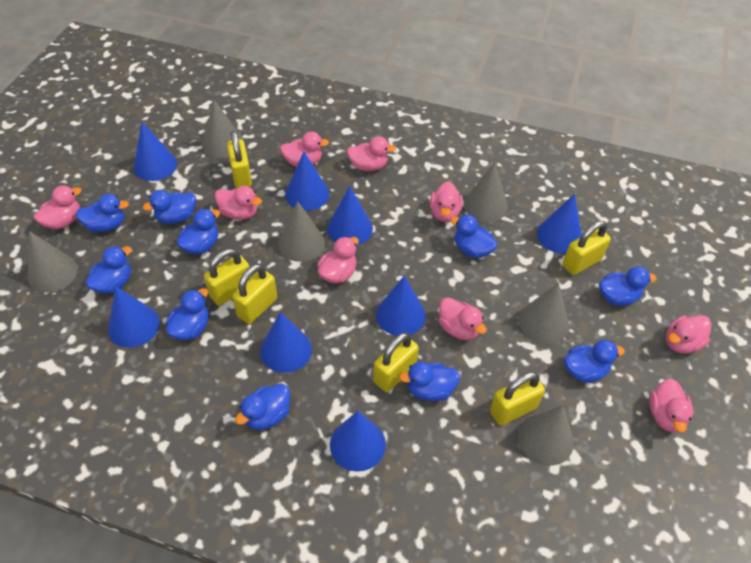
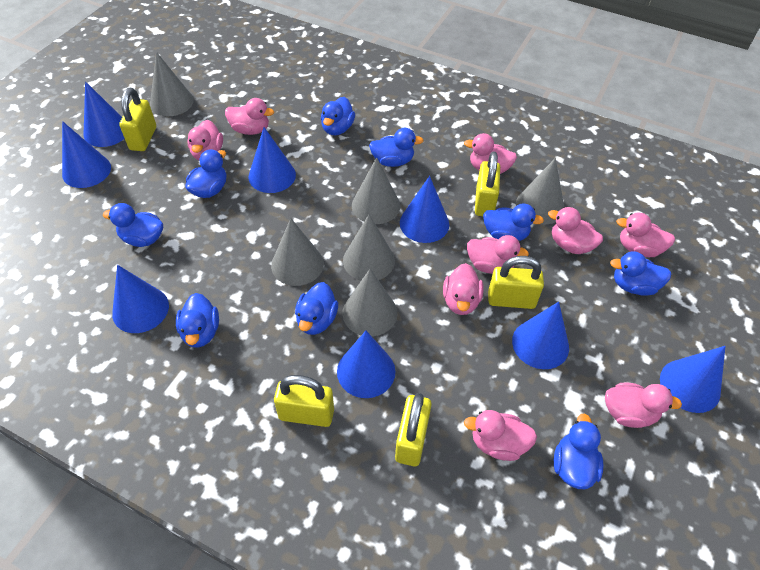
blue duck: 10 -> 9
yellow padlock: 6 -> 5

